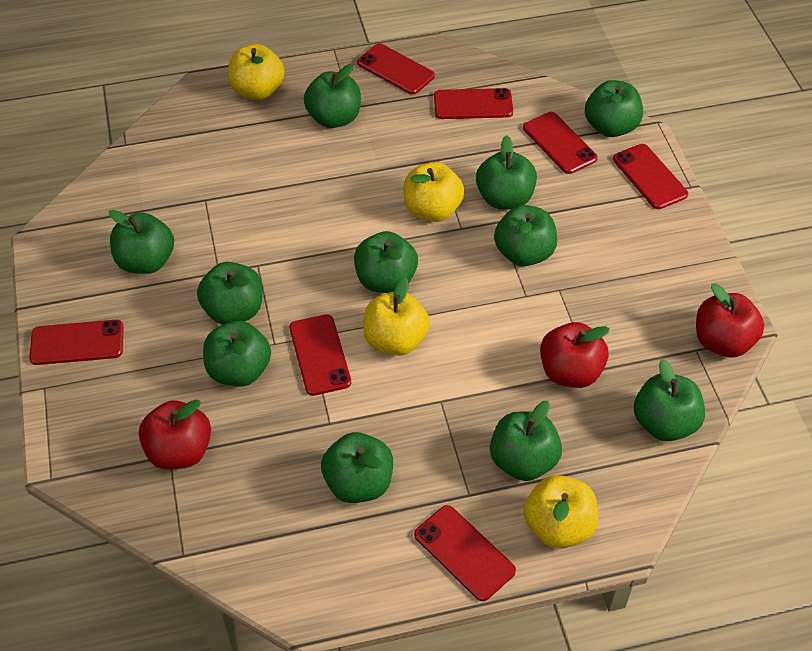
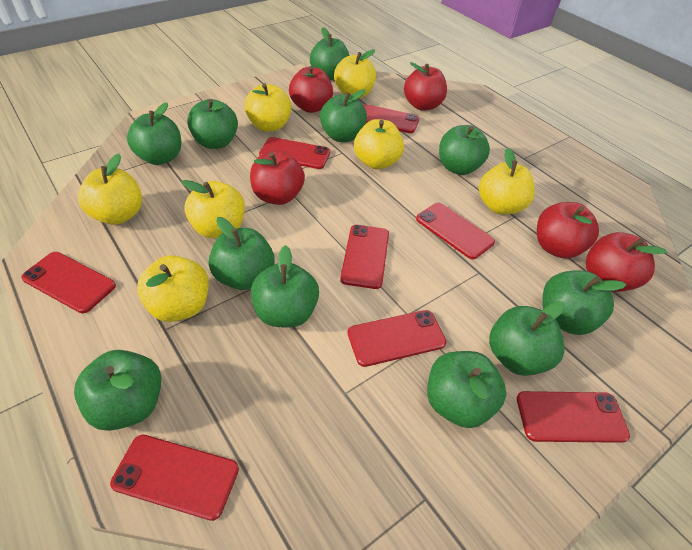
red apple: 3 -> 5
red phone: 7 -> 8
yellow apple: 4 -> 7

